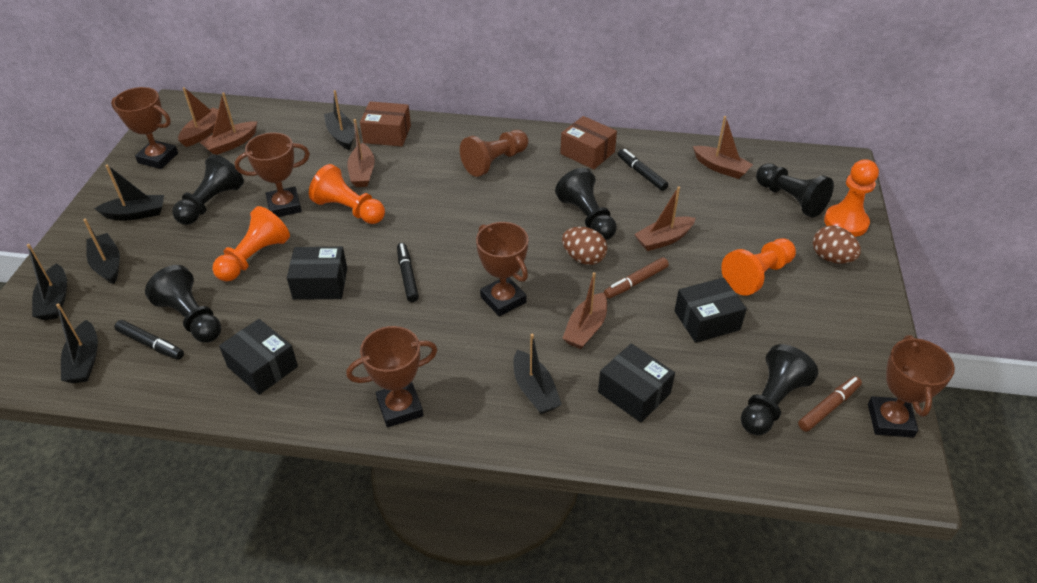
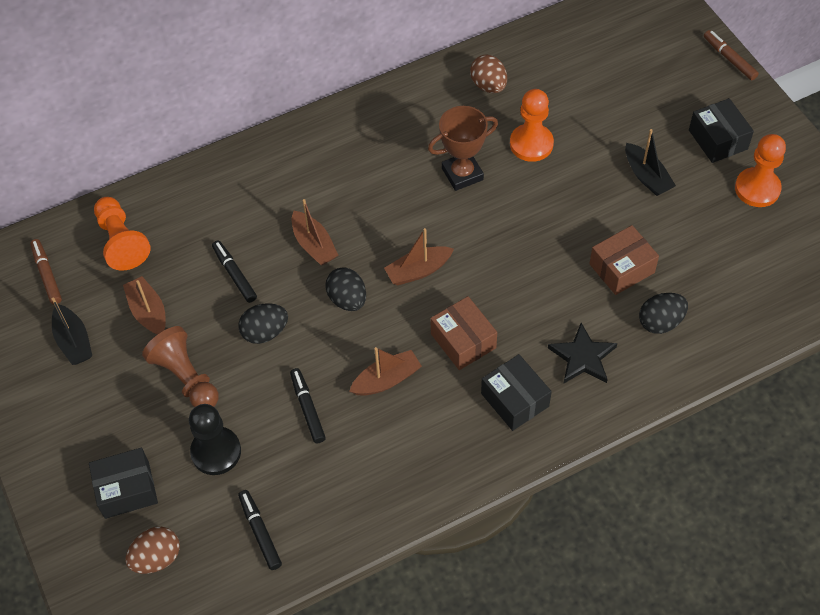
black boat: 6 -> 2
black box: 4 -> 3
black egg: 0 -> 3
black pawn: 5 -> 1
black star: 0 -> 1
brown boat: 6 -> 4
brown trophy: 5 -> 1
orange pawn: 4 -> 3

